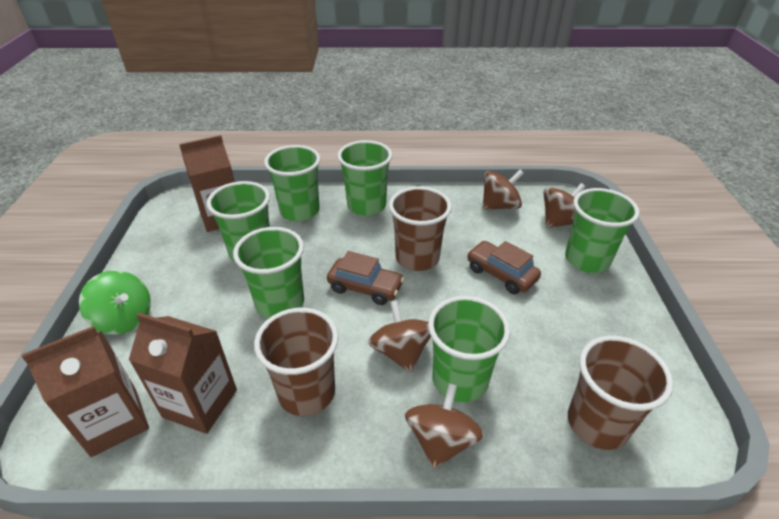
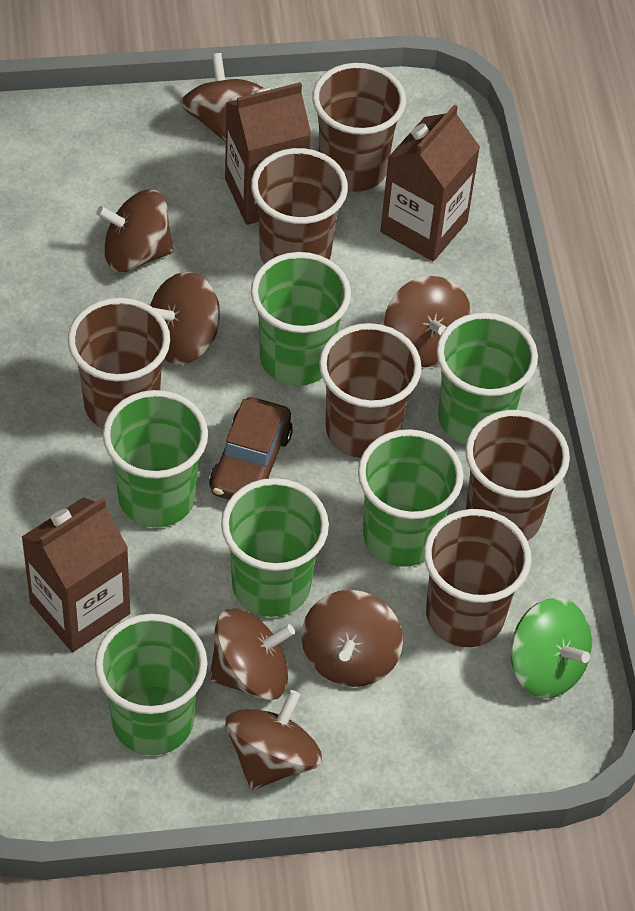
brown car: 2 -> 1
brown cup: 3 -> 6
brown spinning top: 4 -> 7

